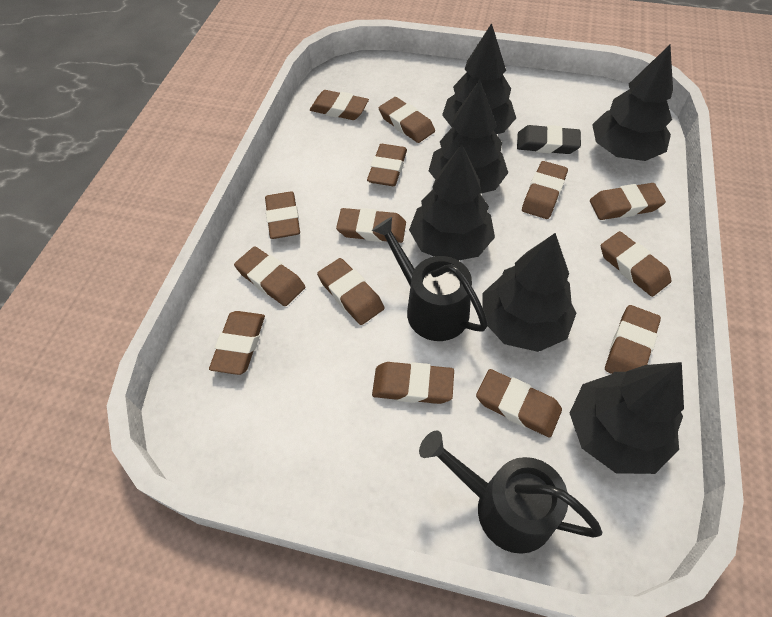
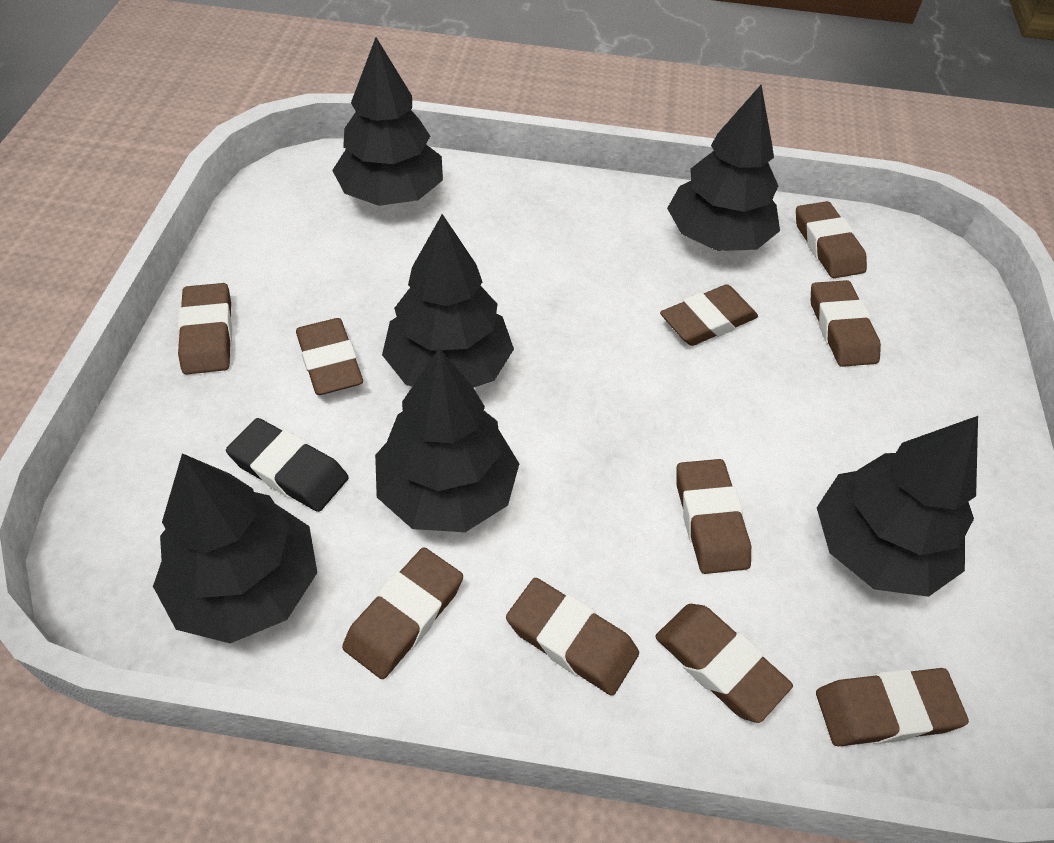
black watering can: 2 -> 0
brown eraser: 14 -> 10

